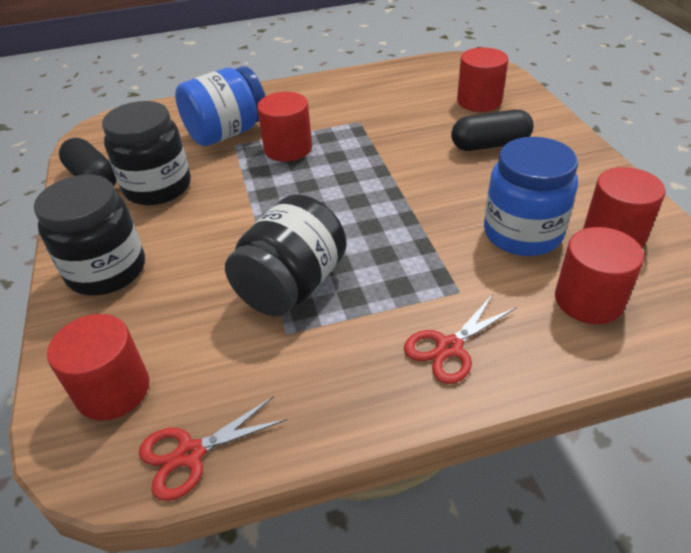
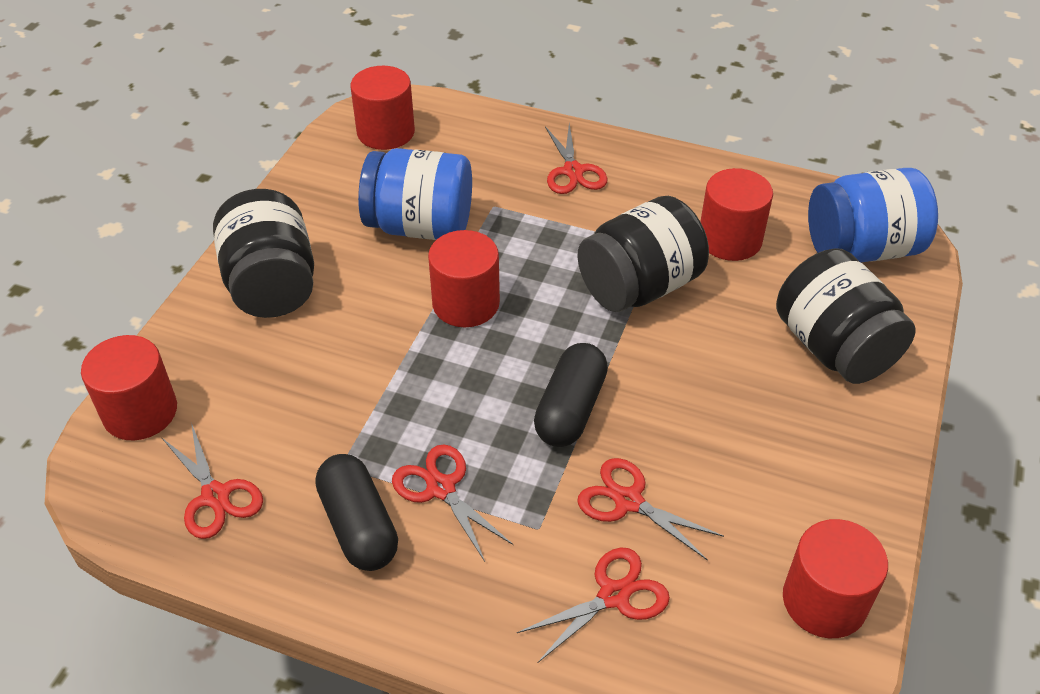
red scissors: 2 -> 5

